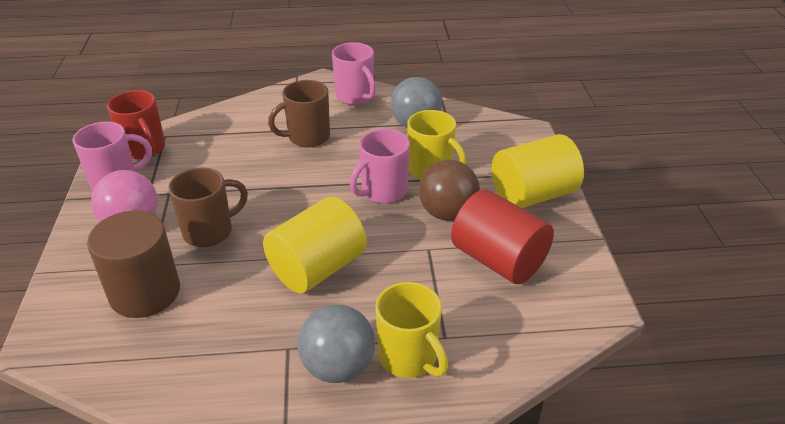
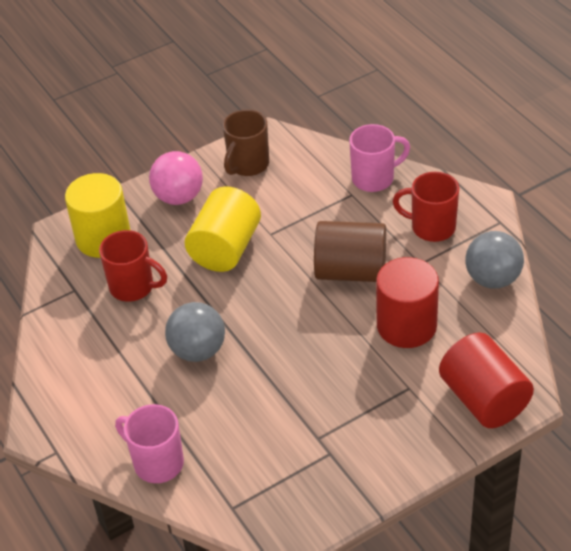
brown ball: 1 -> 0
brown mug: 2 -> 1
pink mug: 3 -> 2
red cylinder: 1 -> 2
red mug: 1 -> 2
yellow mug: 2 -> 0

